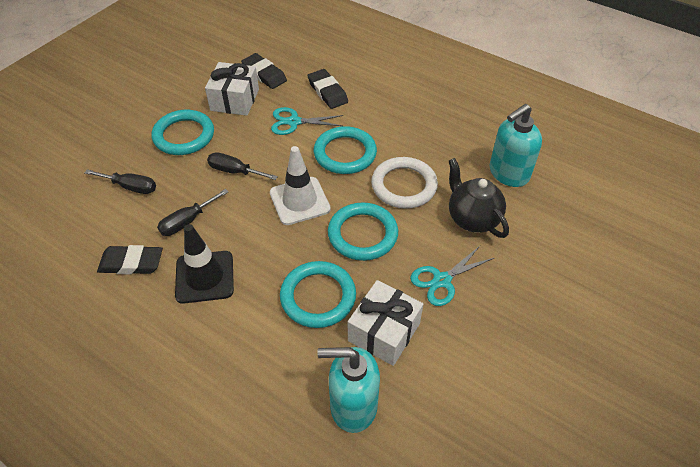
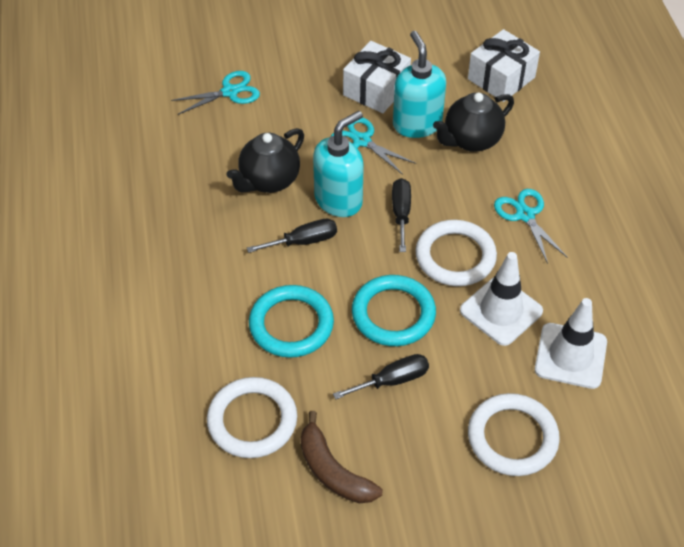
black eraser: 3 -> 0
black teapot: 1 -> 2
black traffic cone: 1 -> 0
brown banana: 0 -> 1
turquoise ring: 4 -> 2
turquoise scissors: 2 -> 3
white ring: 1 -> 3
white traffic cone: 1 -> 2

